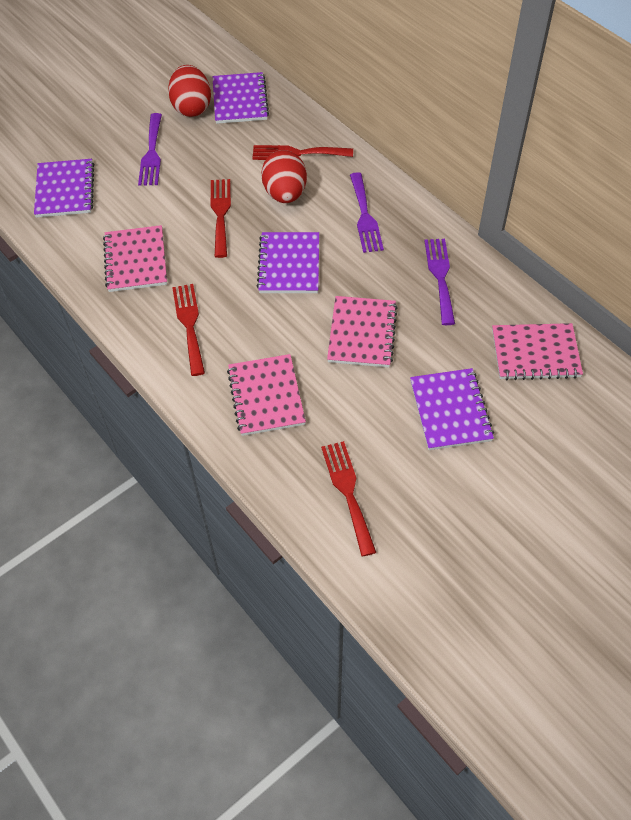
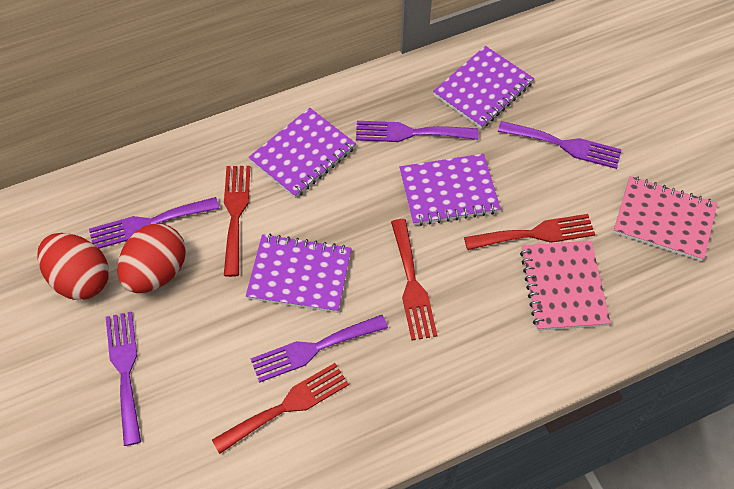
pink notebook: 4 -> 2
purple fork: 3 -> 5

